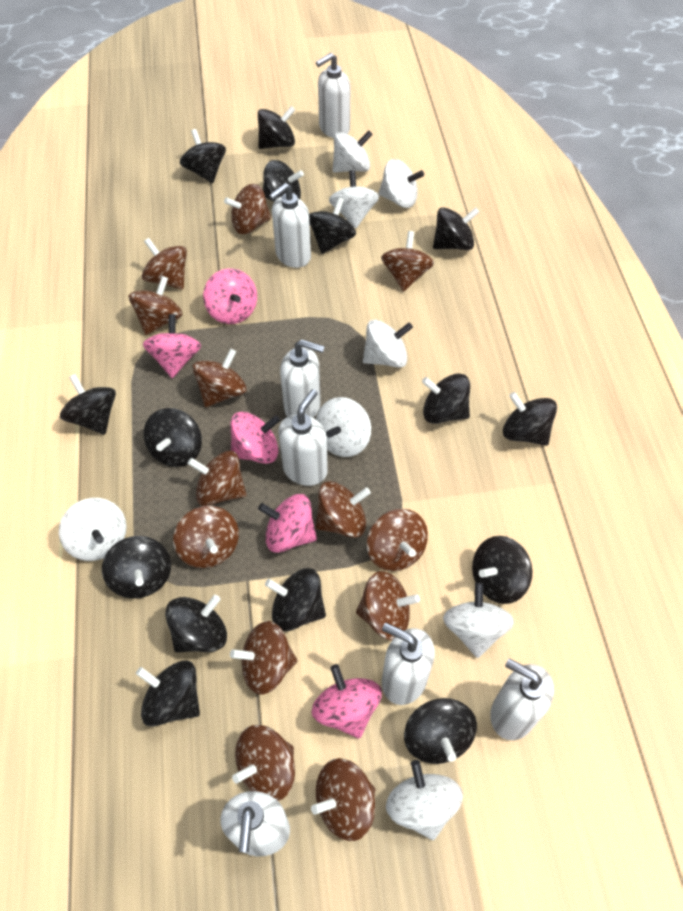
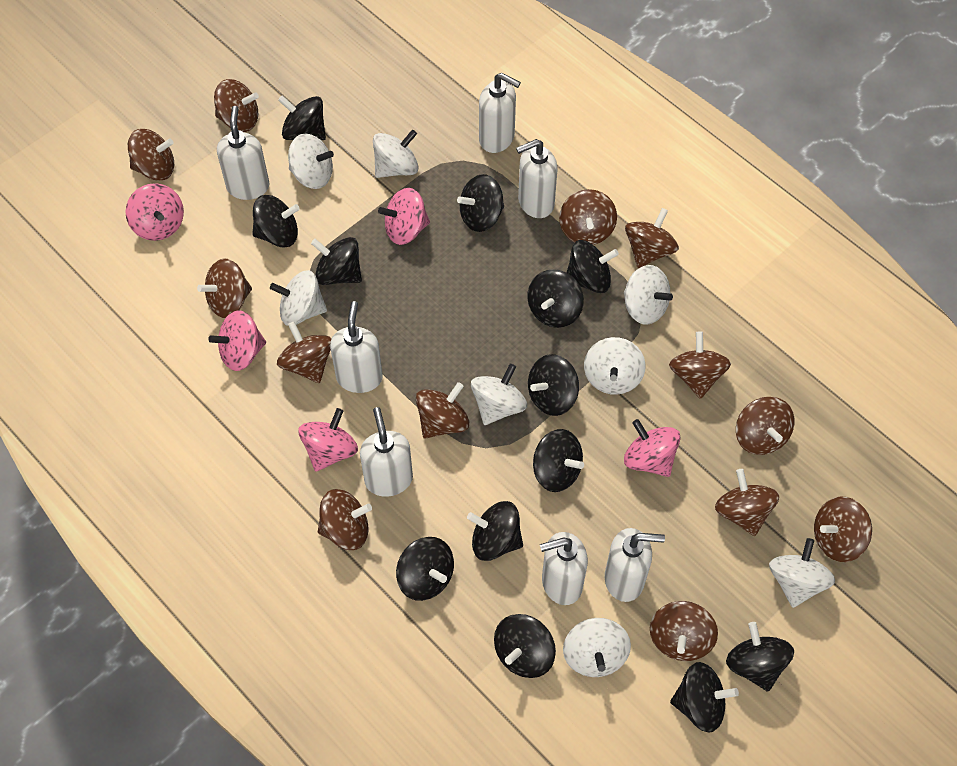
black spinning top: 15 -> 13

